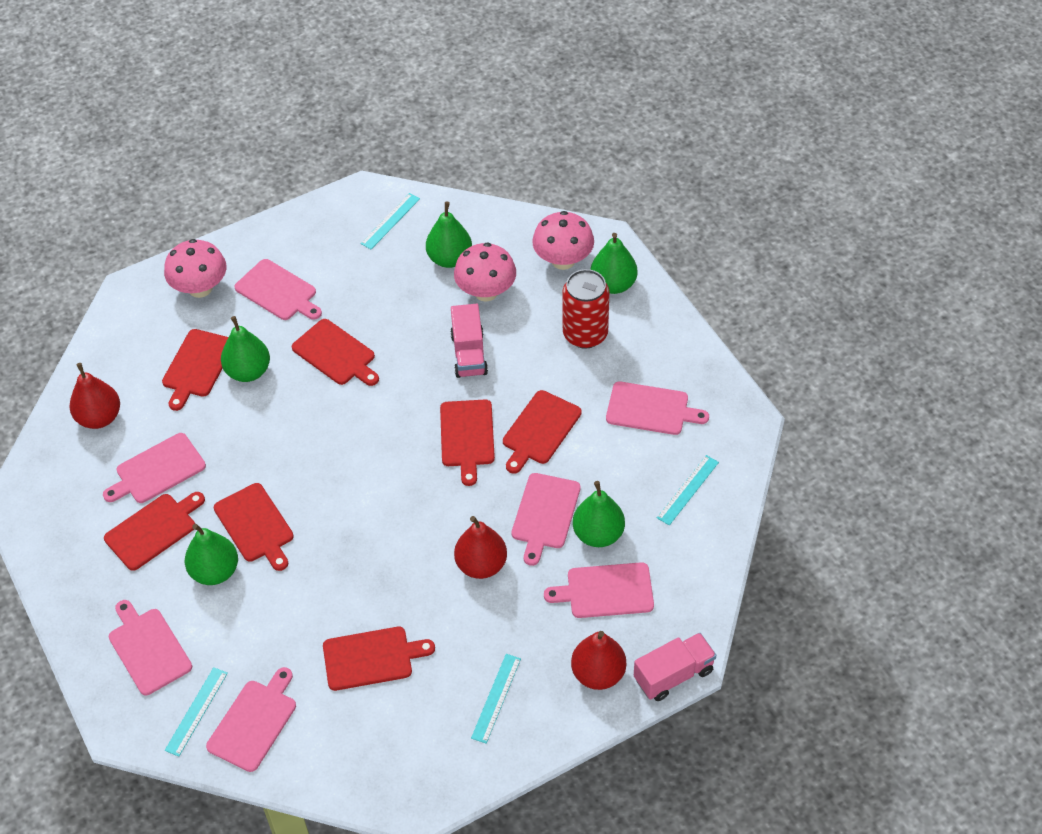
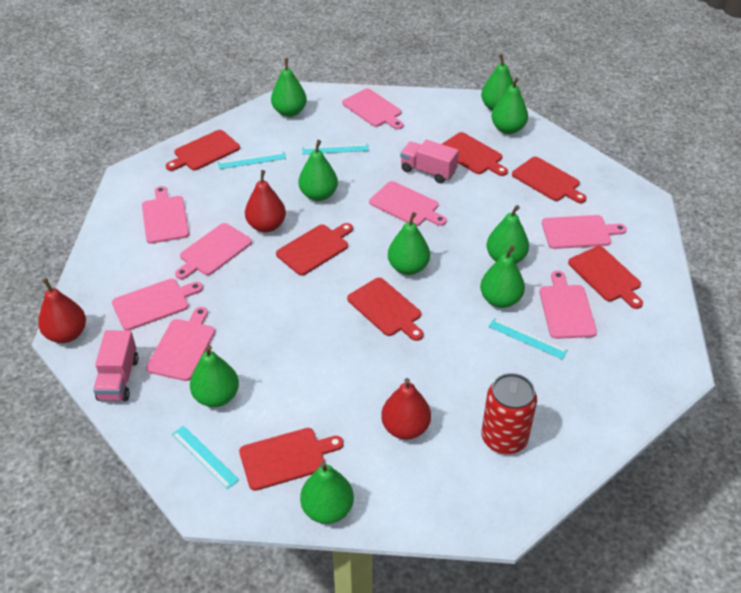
green pear: 5 -> 9
pink cutting board: 7 -> 8
pink mushroom: 3 -> 0

